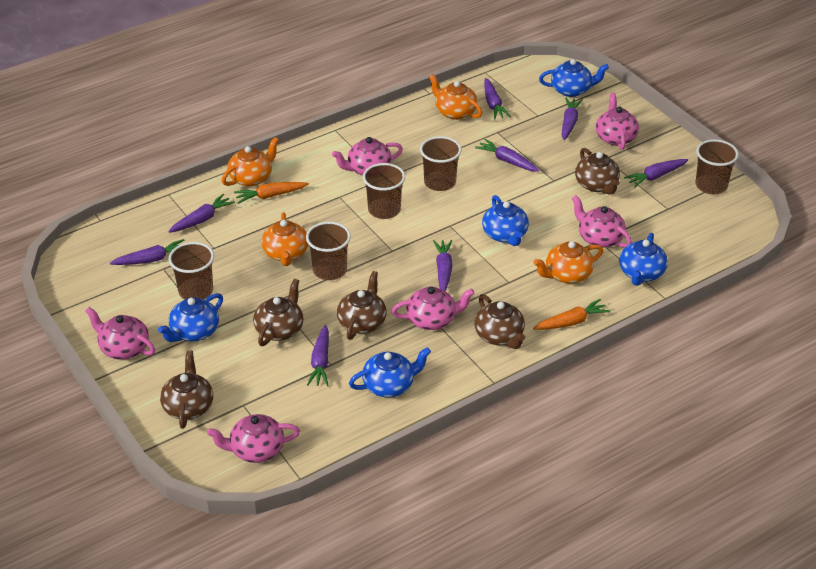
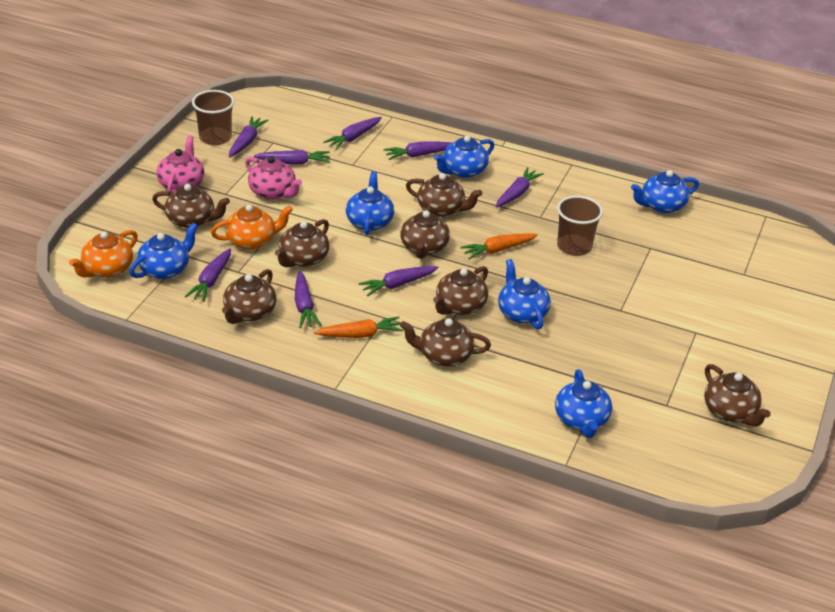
blue teapot: 5 -> 6
brown cup: 5 -> 2
brown teapot: 5 -> 8
orange teapot: 4 -> 2
pink teapot: 6 -> 2

